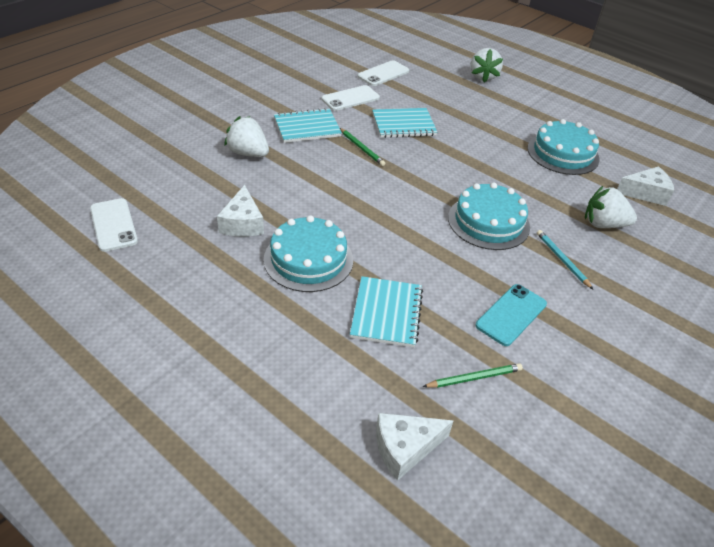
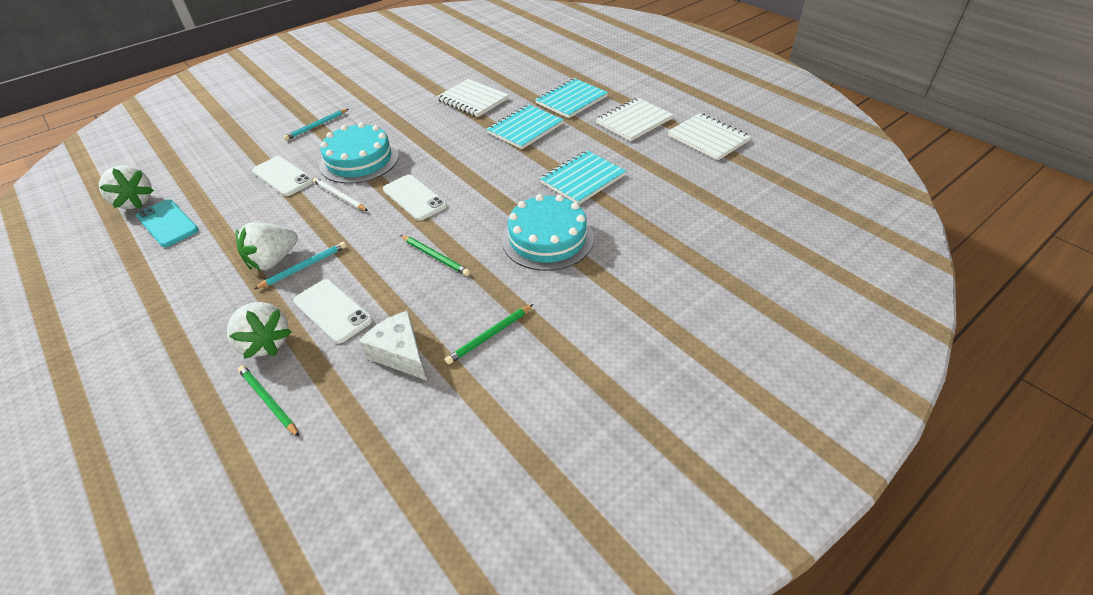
green pencil: 2 -> 3
turquoise cake: 3 -> 2
turquoise pencil: 1 -> 2
white cheese: 3 -> 1
white notebook: 0 -> 3
white pencil: 0 -> 1

